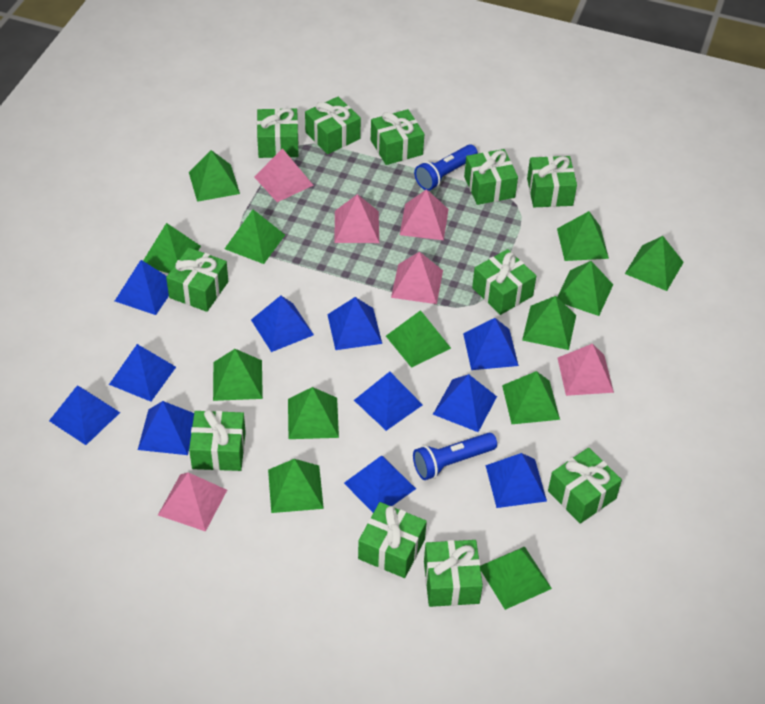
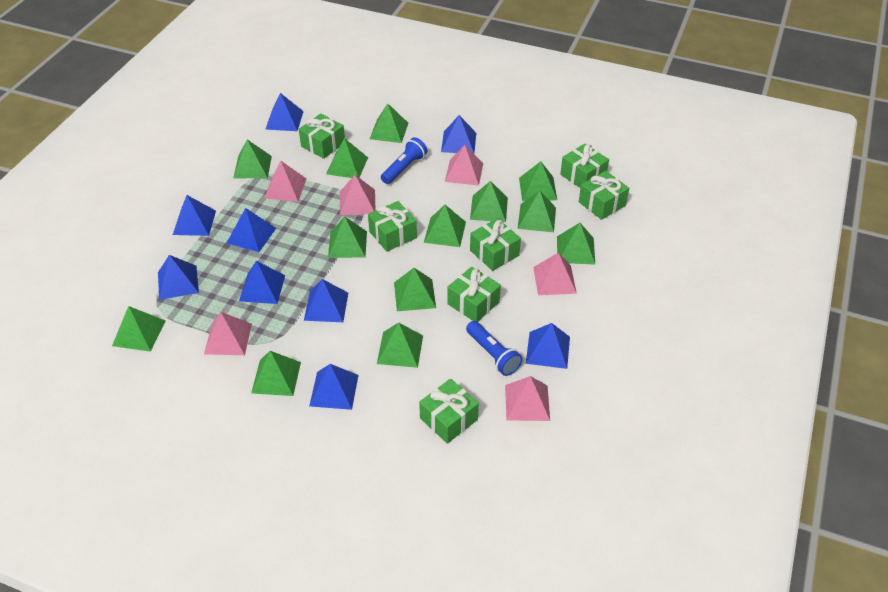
blue pyramid: 11 -> 9
green gift: 11 -> 7

